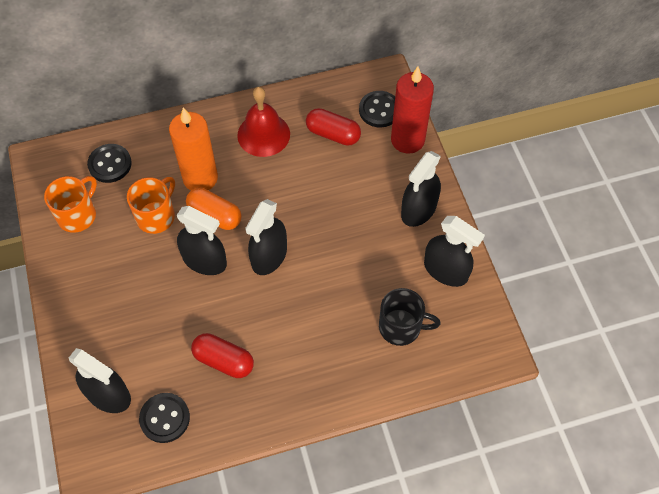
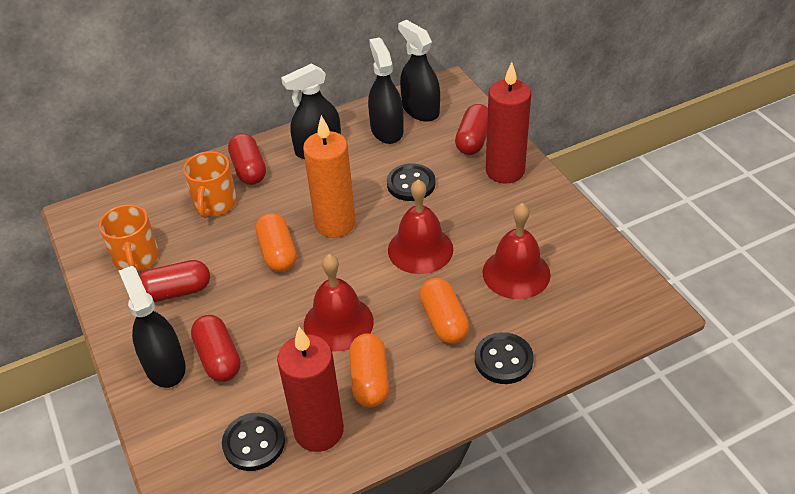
black mug: 1 -> 0
black spray bottle: 5 -> 4
orange capsule: 1 -> 3
red bell: 1 -> 3
red candle: 1 -> 2
red capsule: 2 -> 4

